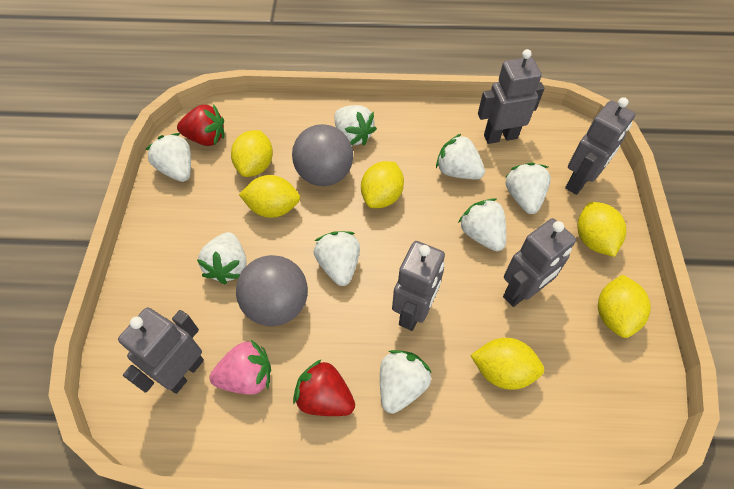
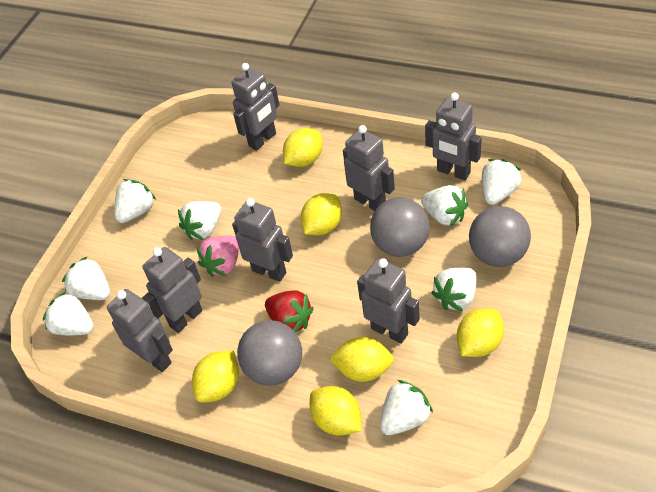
grey ball: 2 -> 3
grey robot: 5 -> 7
red strawberry: 2 -> 1

